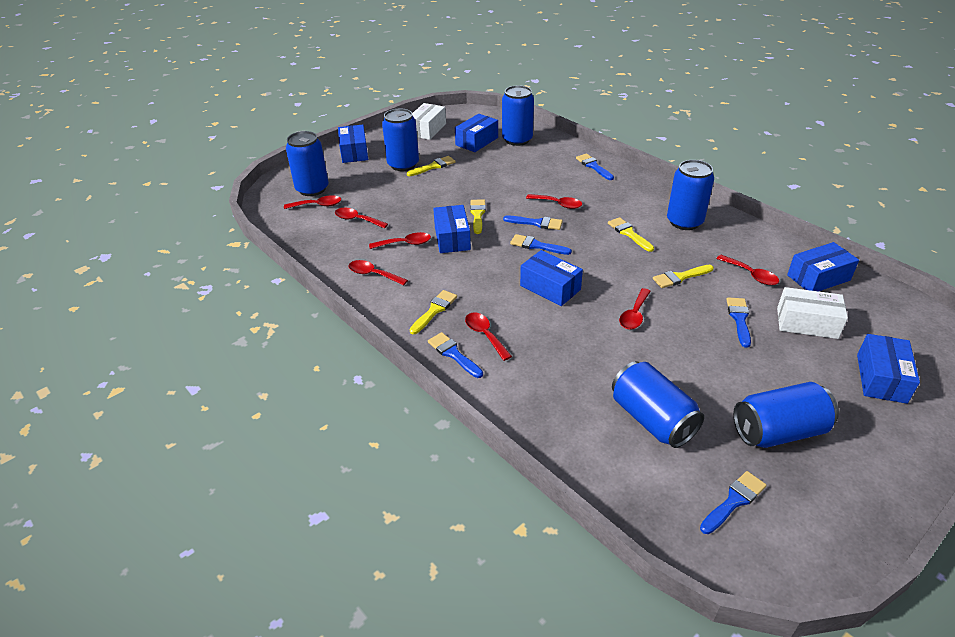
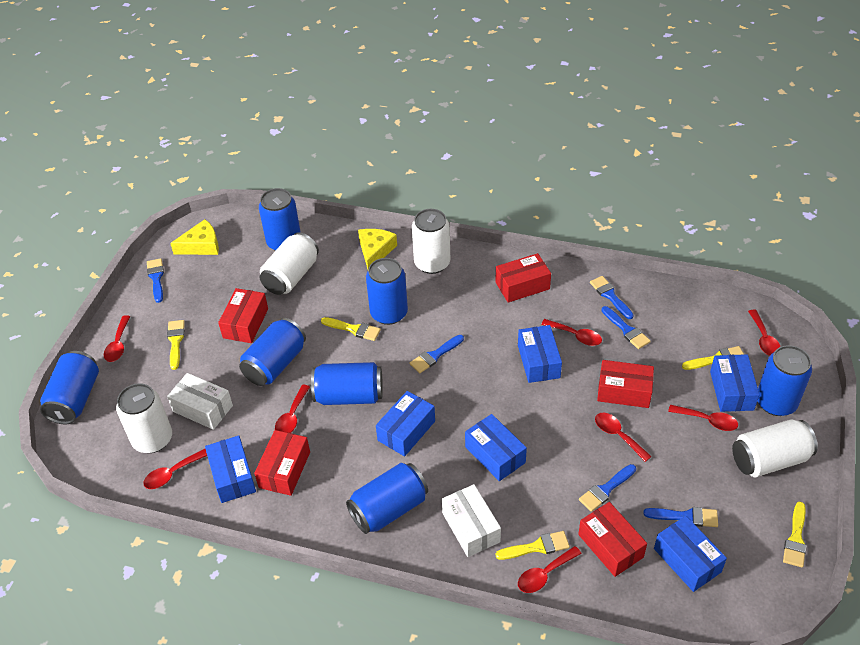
blue can: 6 -> 7
red box: 0 -> 5
white can: 0 -> 4
yellow cheese: 0 -> 2

